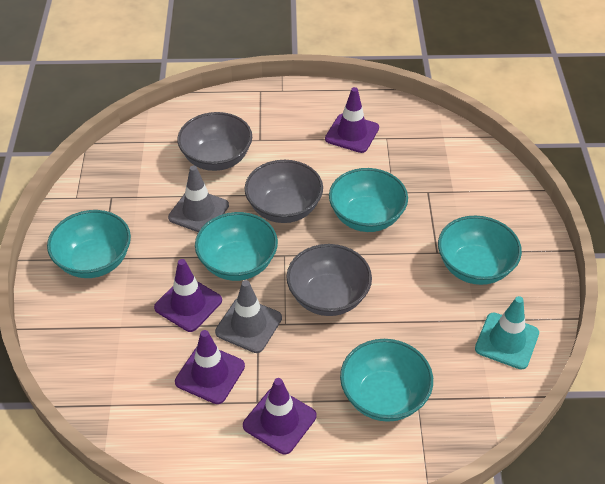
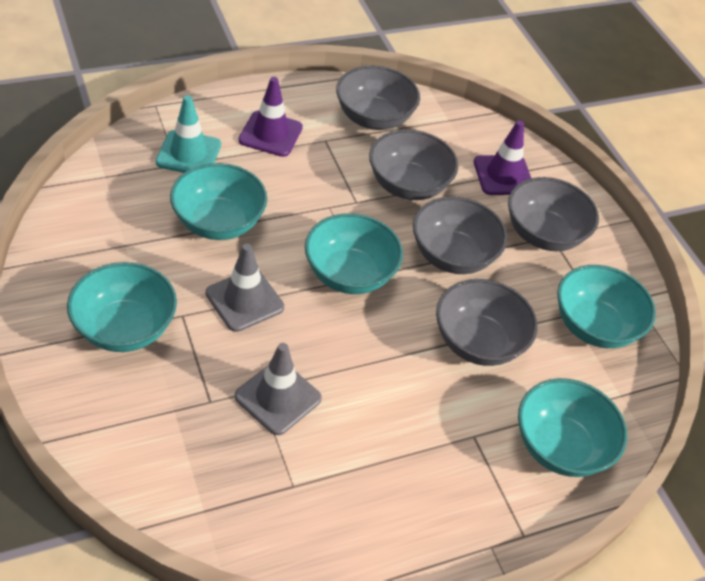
grey bowl: 3 -> 5
purple traffic cone: 4 -> 2

